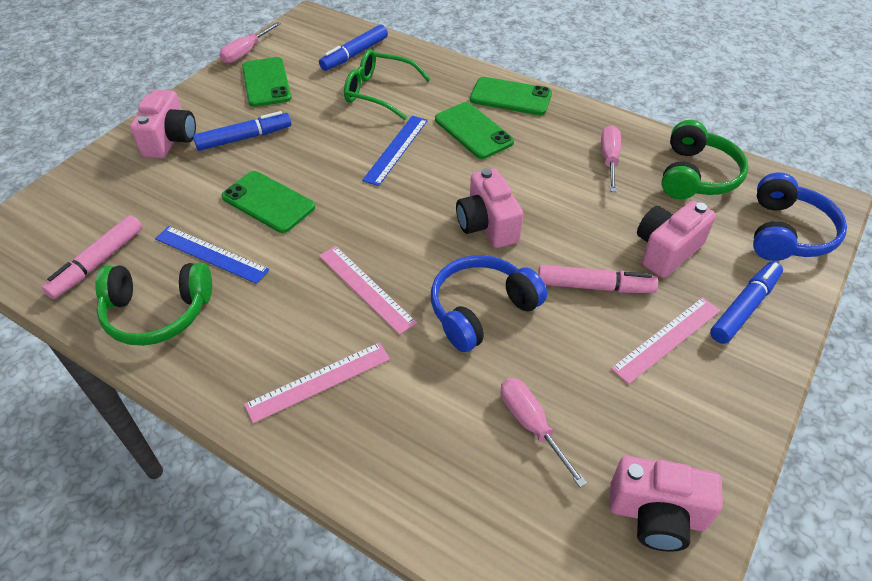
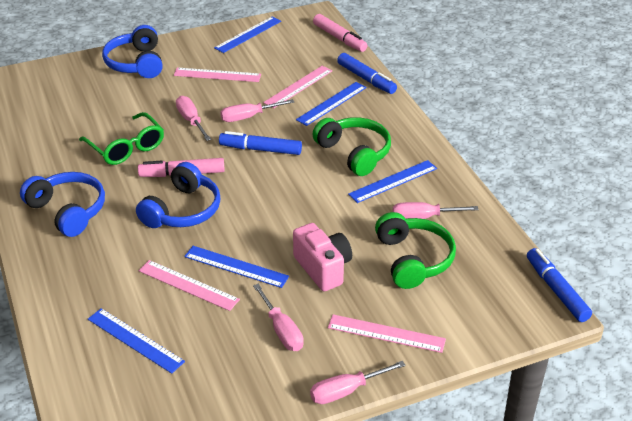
blue headphones: 2 -> 3
blue ruler: 2 -> 5
green phone: 4 -> 0
pink camera: 4 -> 1
pink ruler: 3 -> 4
pink screwdriver: 3 -> 5

